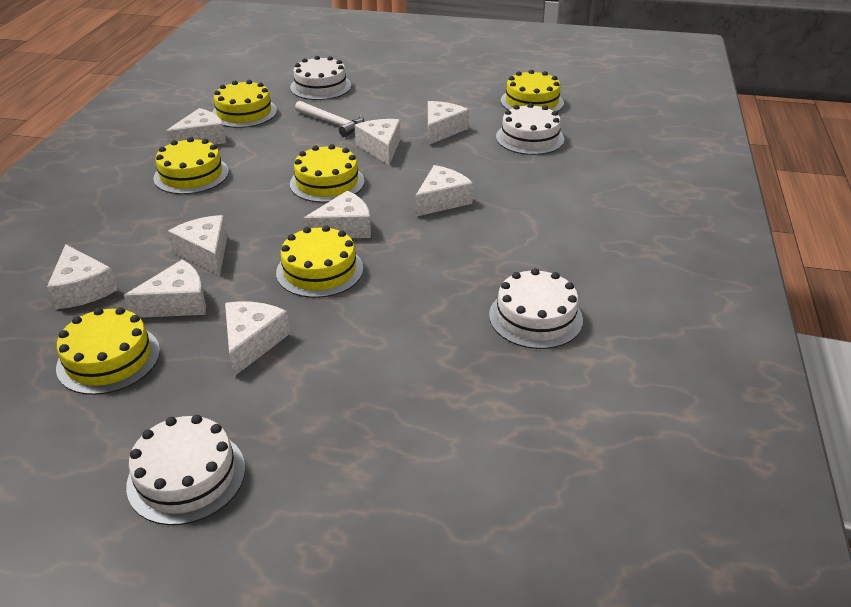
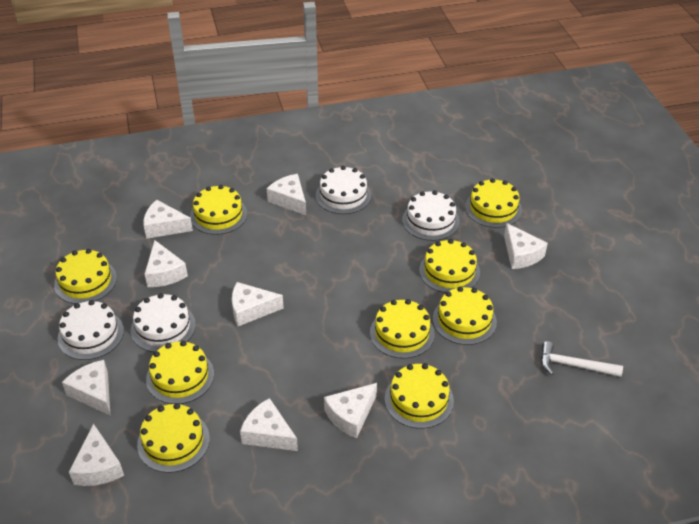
yellow cake: 6 -> 9

